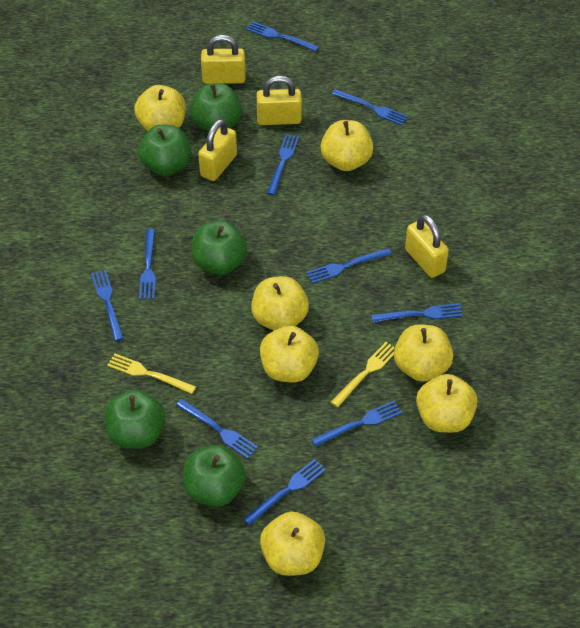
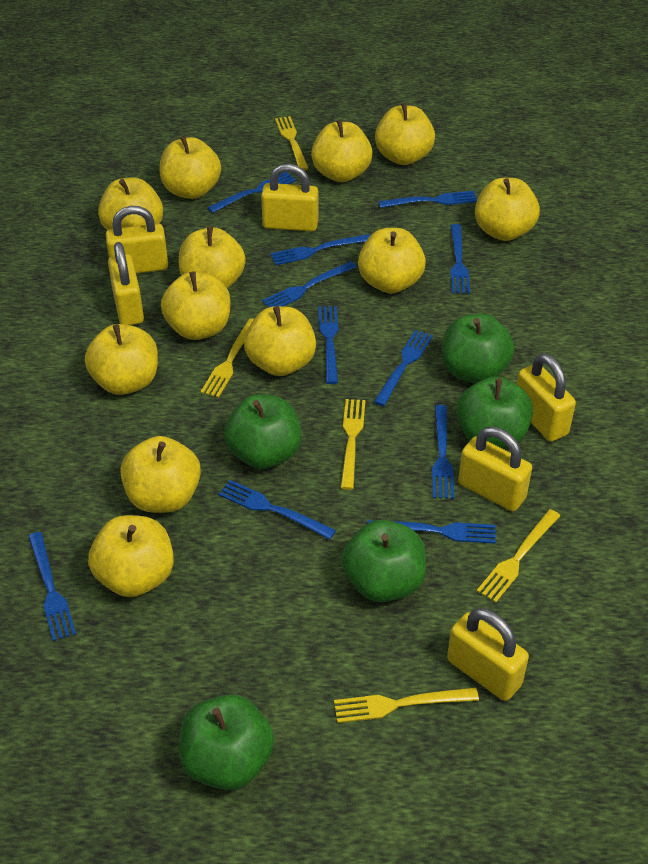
blue fork: 10 -> 11
yellow apple: 7 -> 12
yellow fork: 2 -> 5
yellow padlock: 4 -> 6

